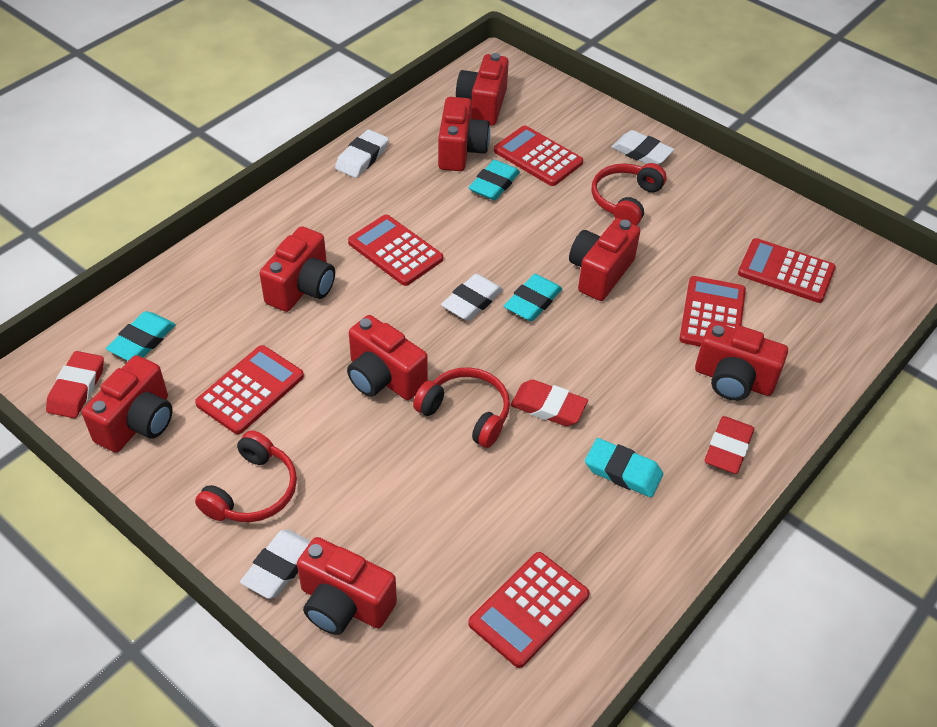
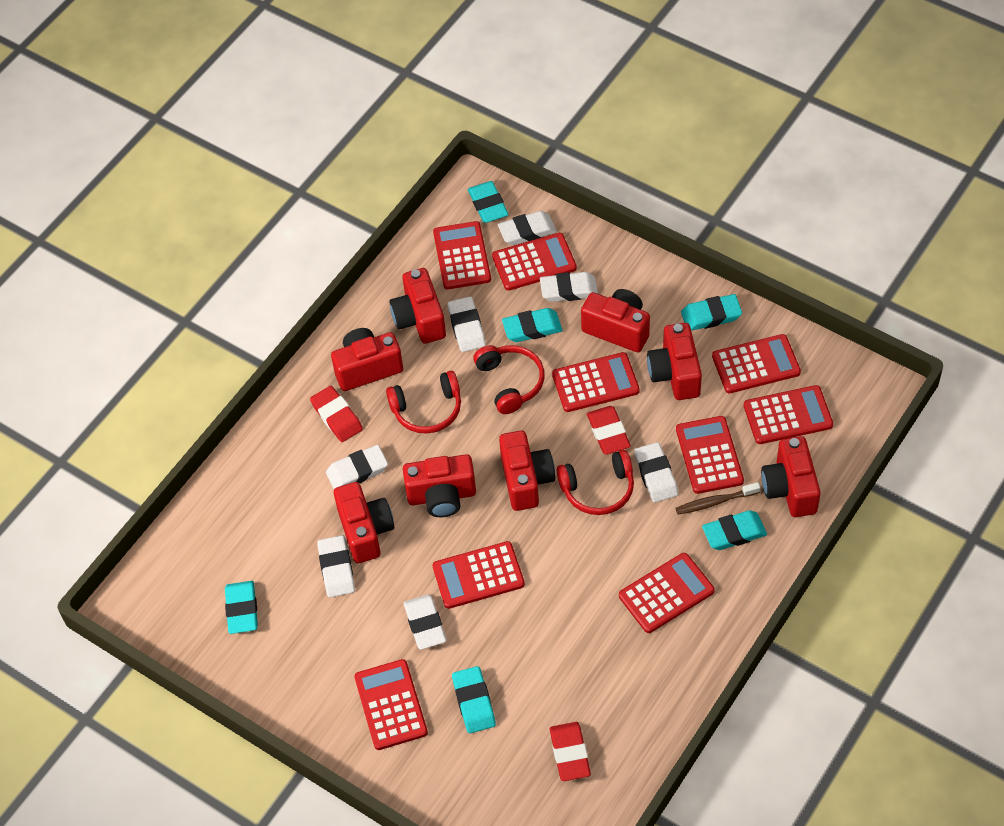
brown toothbrush: 0 -> 1
red calculator: 6 -> 9
turquoise eraser: 4 -> 6
white eraser: 4 -> 7

